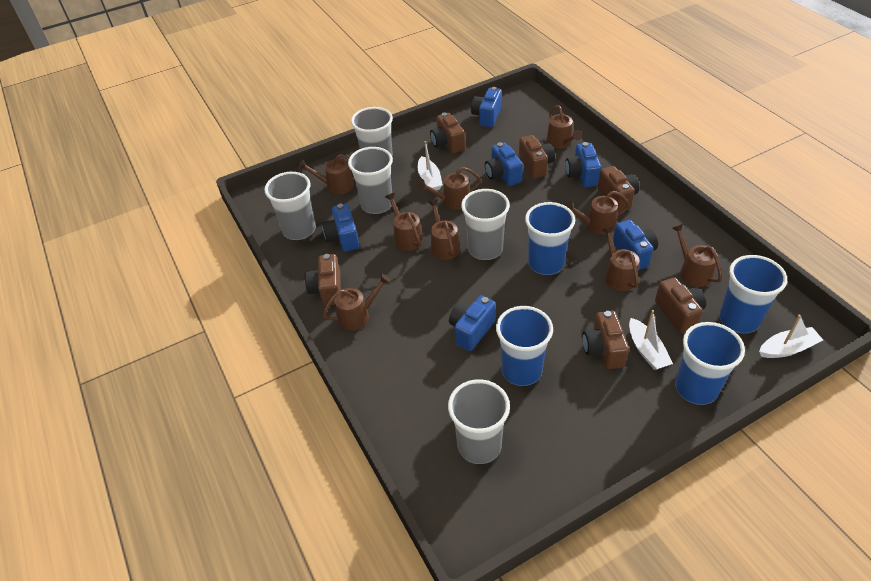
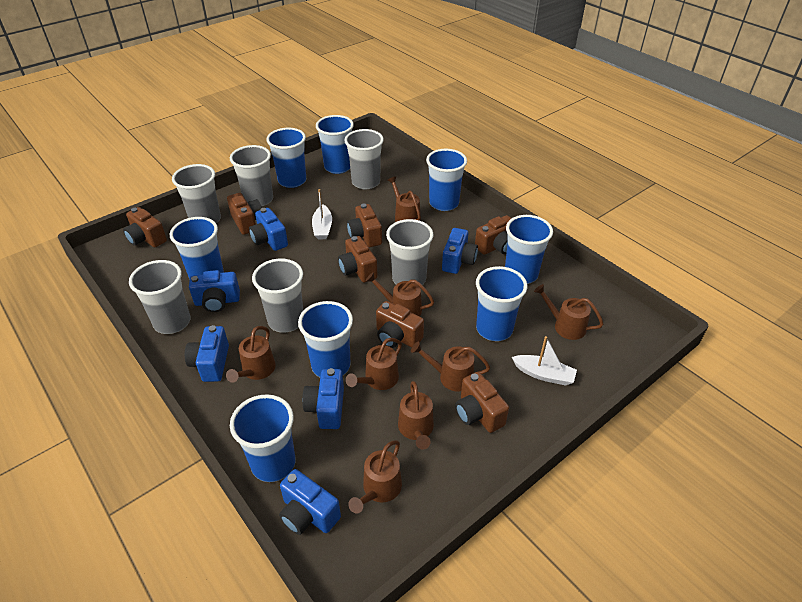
blue cup: 4 -> 8
brown camera: 6 -> 7
brown watering can: 9 -> 8
grey cup: 5 -> 6
white boat: 3 -> 2

